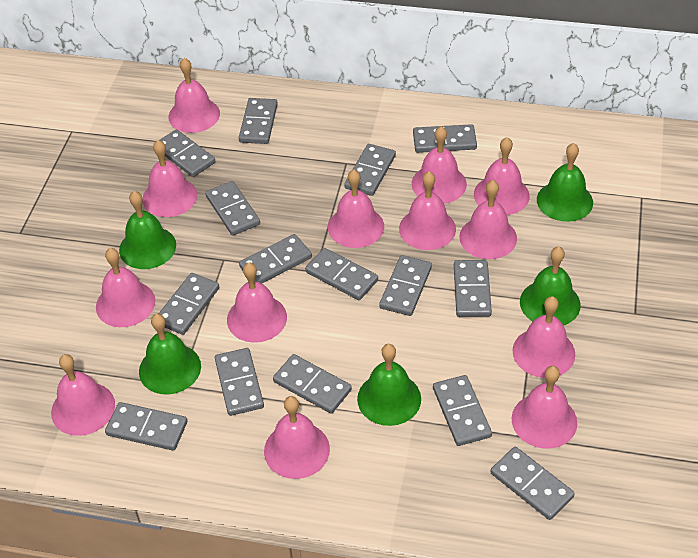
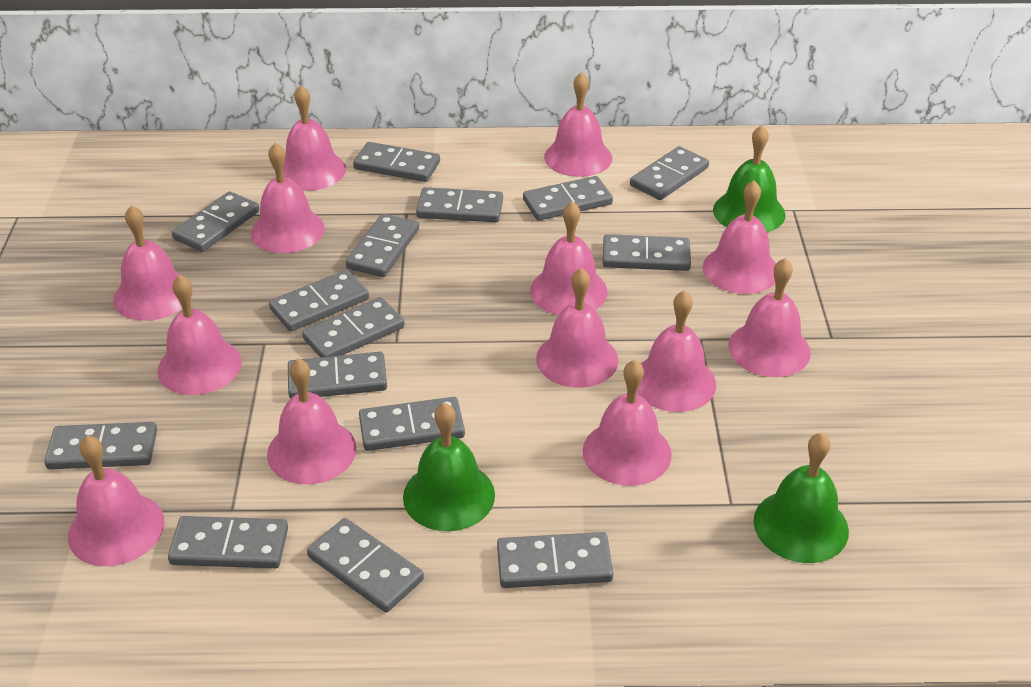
green bell: 5 -> 3

